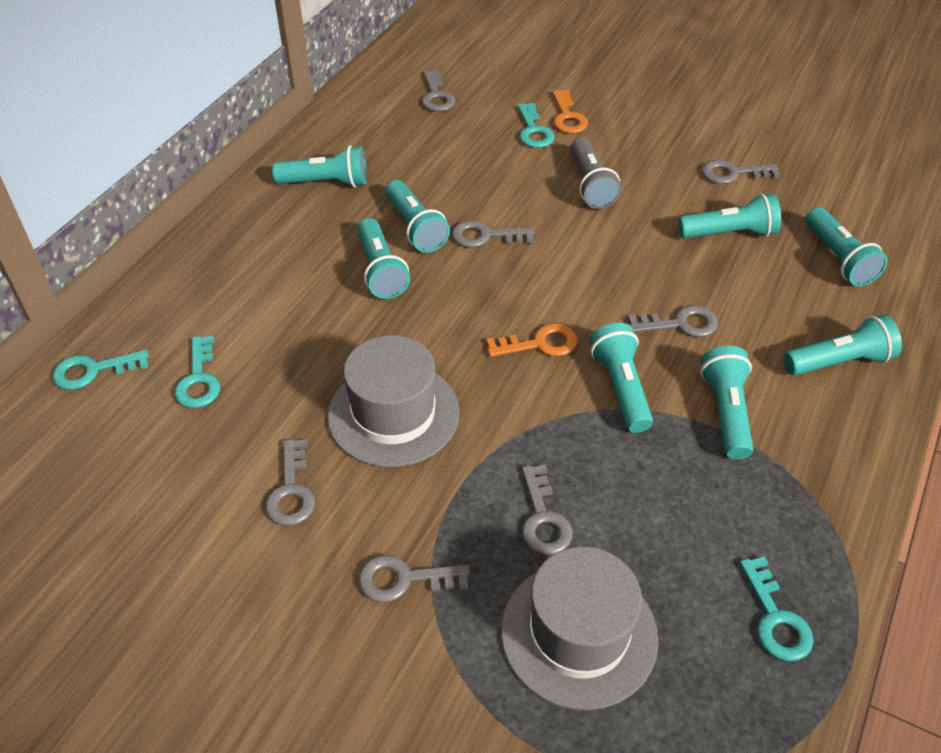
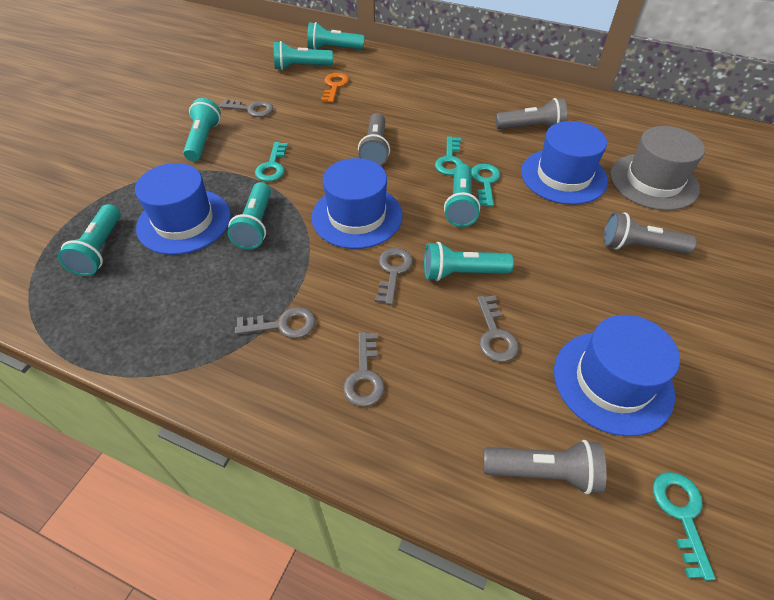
blue hat: 0 -> 4
grey flashlight: 1 -> 4
grey hat: 2 -> 1
grey key: 7 -> 5
orange key: 2 -> 1
turquoise flashlight: 8 -> 7

